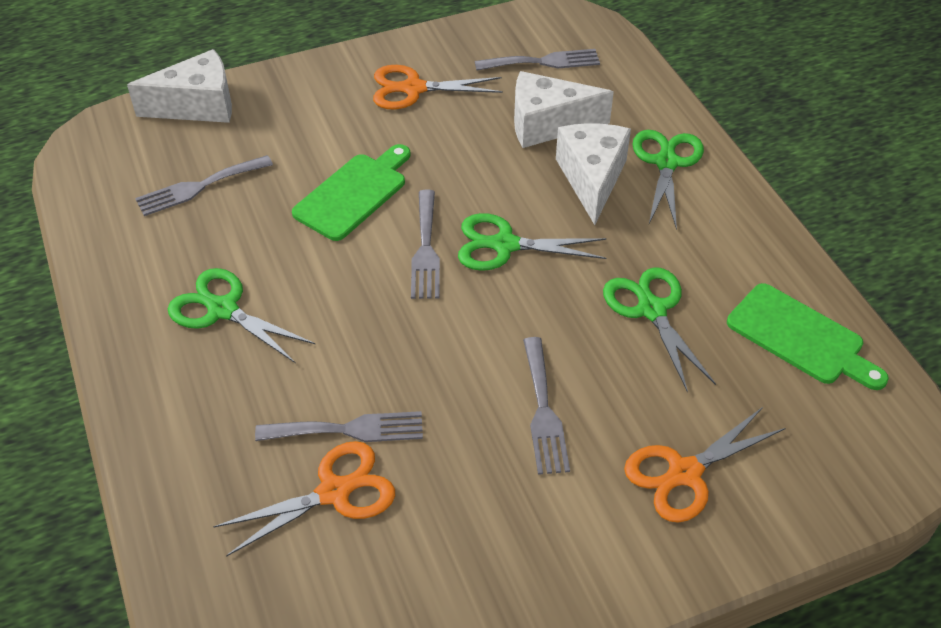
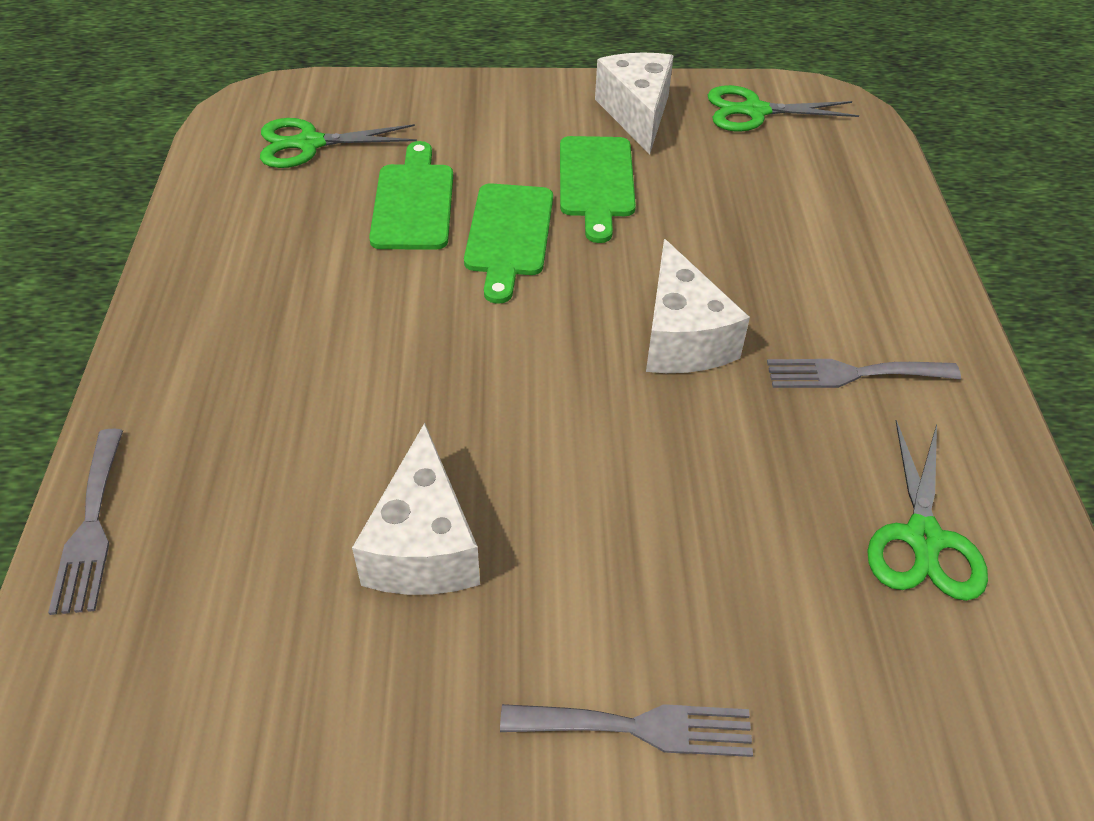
green cutting board: 2 -> 3
green scissors: 4 -> 3
grey fork: 5 -> 3
orange scissors: 3 -> 0

